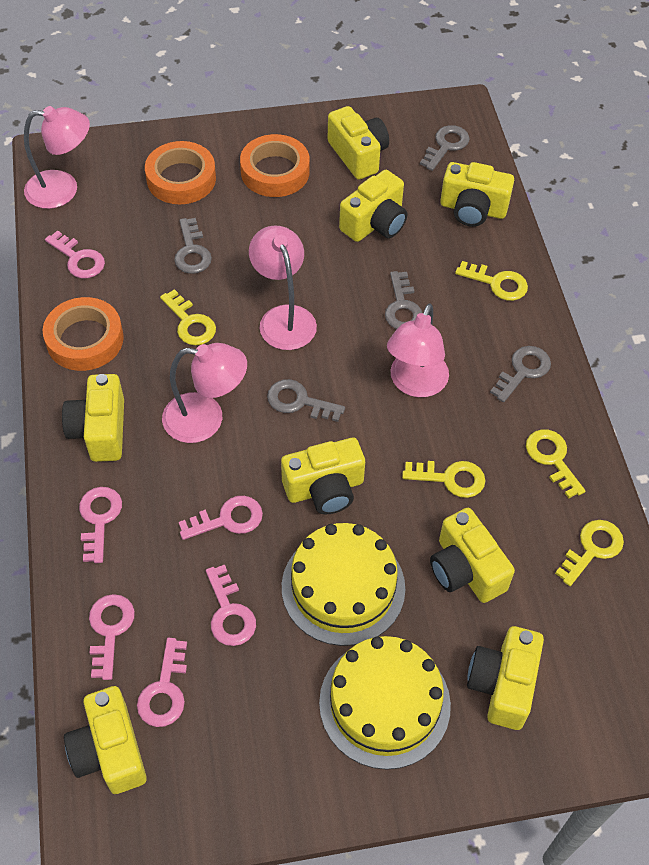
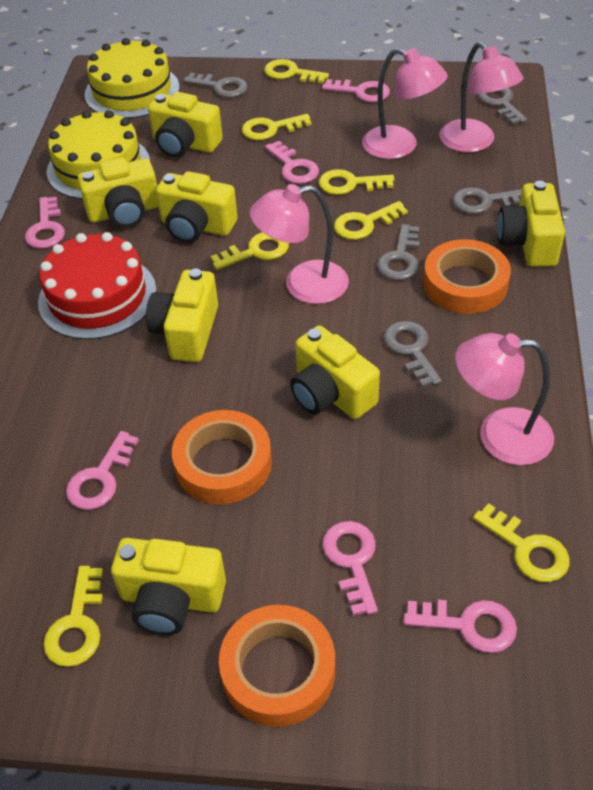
red cake: 0 -> 1
yellow camera: 8 -> 7
yellow key: 5 -> 7

